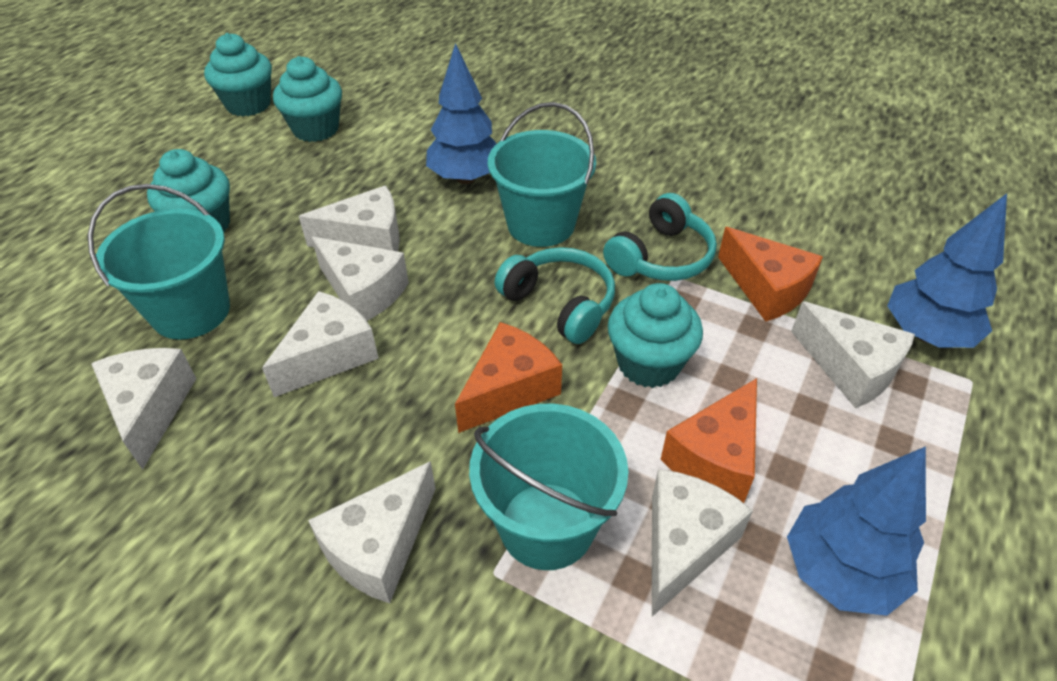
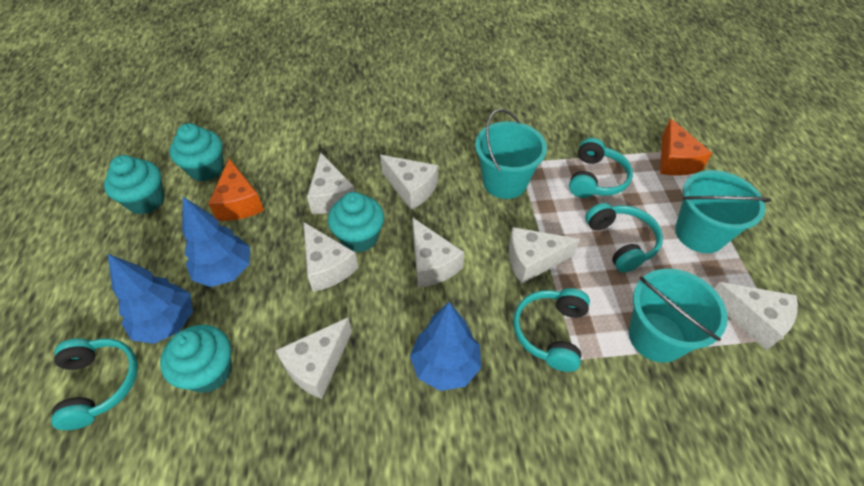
orange cheese: 3 -> 2
turquoise headphones: 2 -> 4

